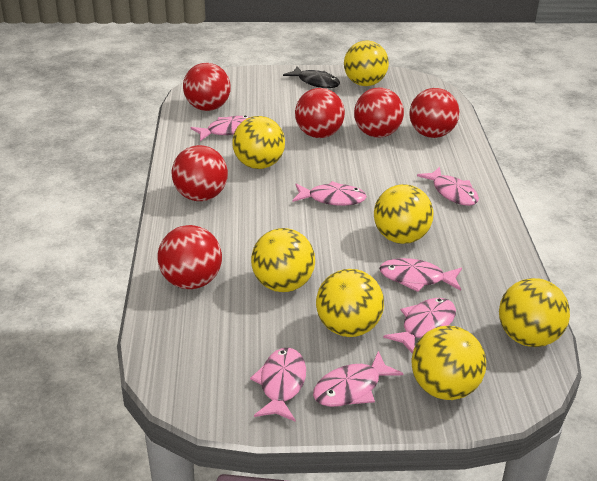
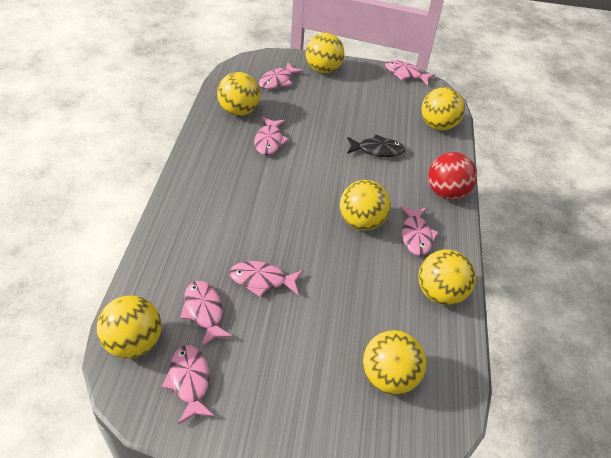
red ball: 6 -> 1

